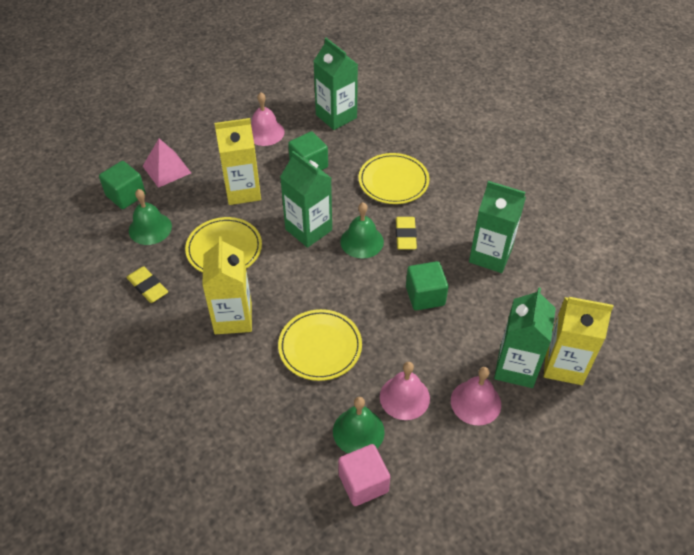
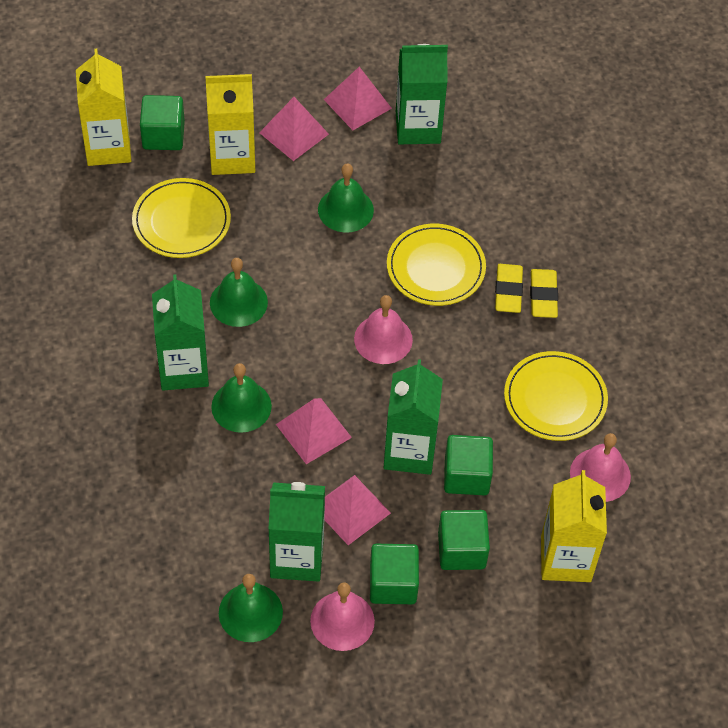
green bell: 3 -> 4
green cube: 3 -> 4
pink cube: 1 -> 0
pink pyramid: 1 -> 4

